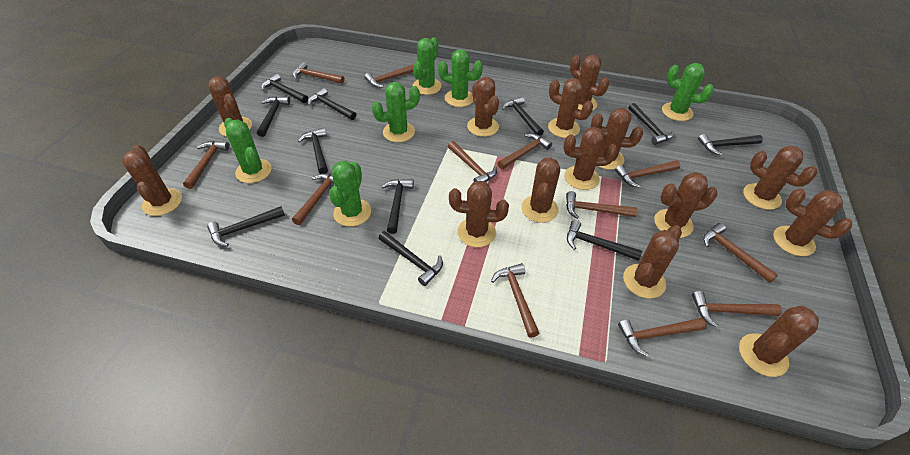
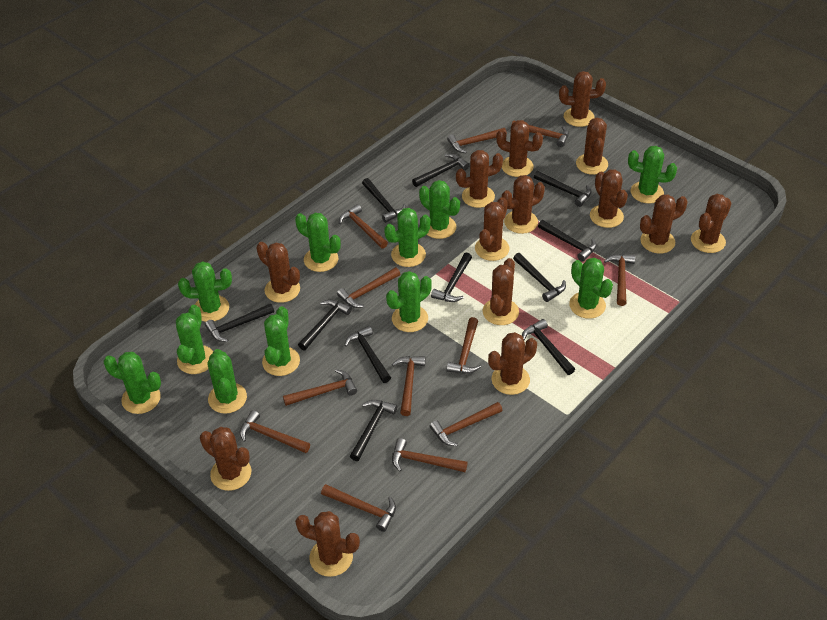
green cactus: 6 -> 11

